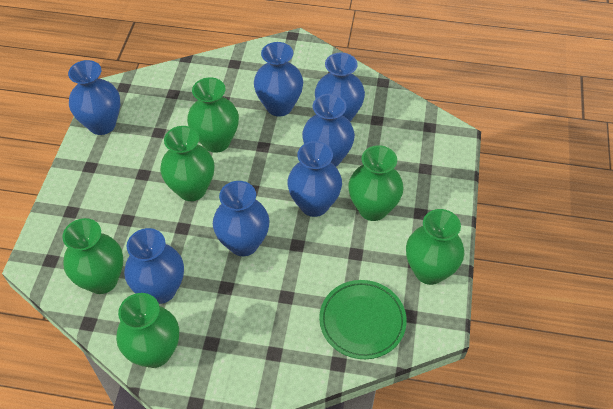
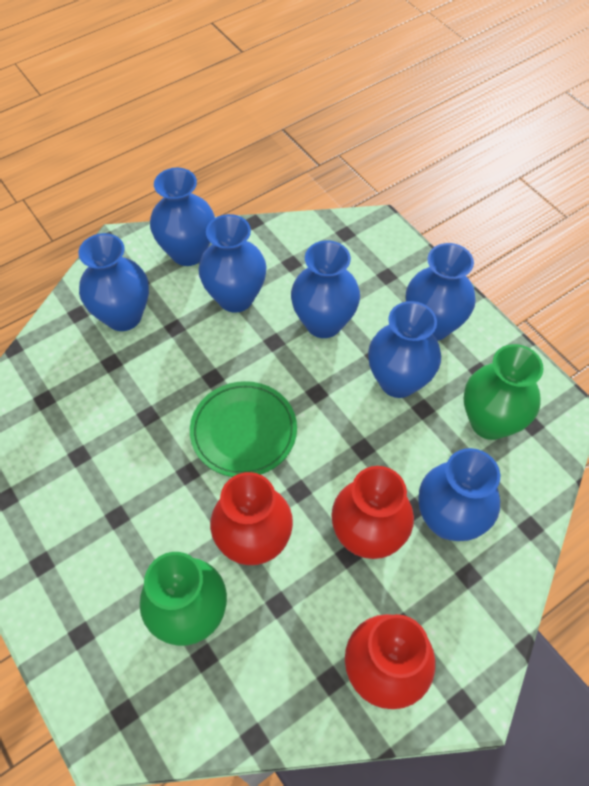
green vase: 6 -> 2
red vase: 0 -> 3

